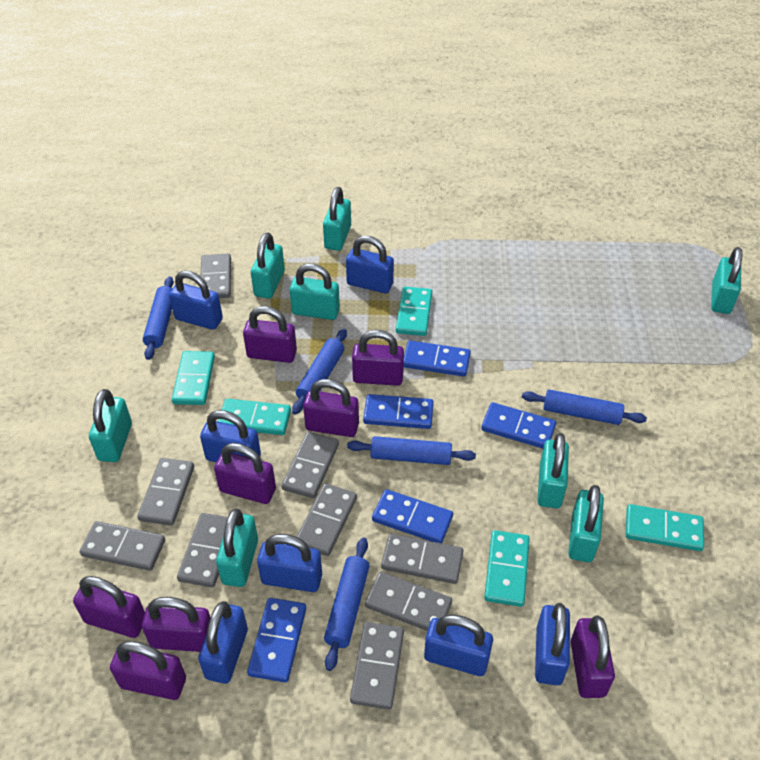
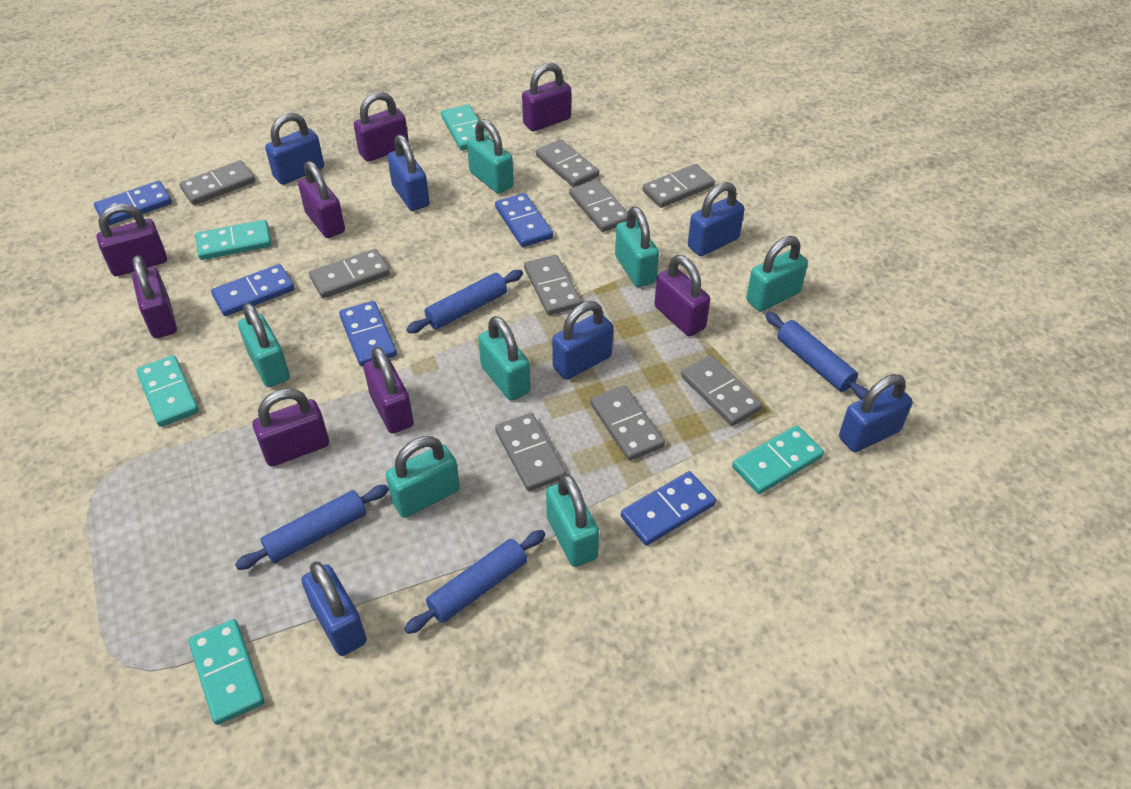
blue padlock: 7 -> 6
blue rolling pin: 5 -> 4
turquoise padlock: 8 -> 7

